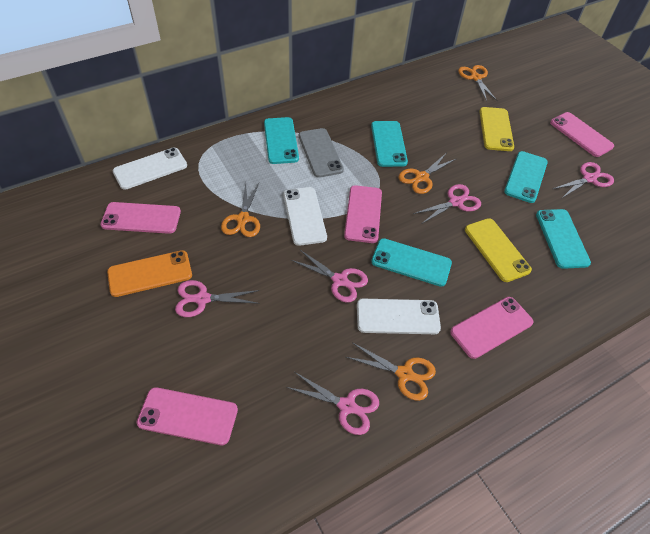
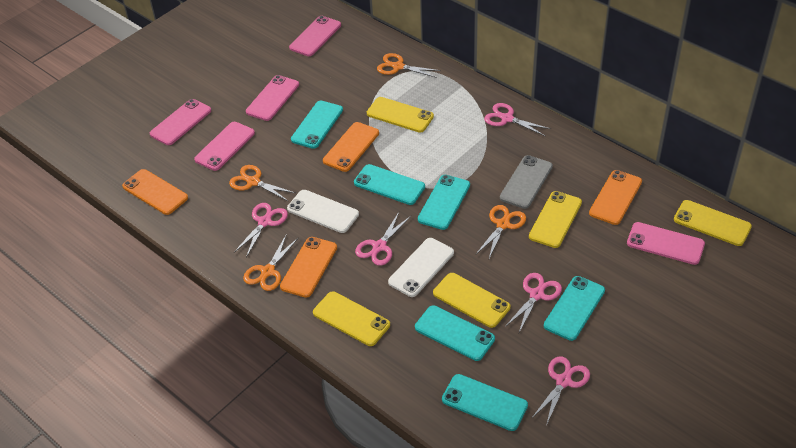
orange phone: 1 -> 4
turquoise phone: 5 -> 6
white phone: 3 -> 2
yellow phone: 2 -> 5

